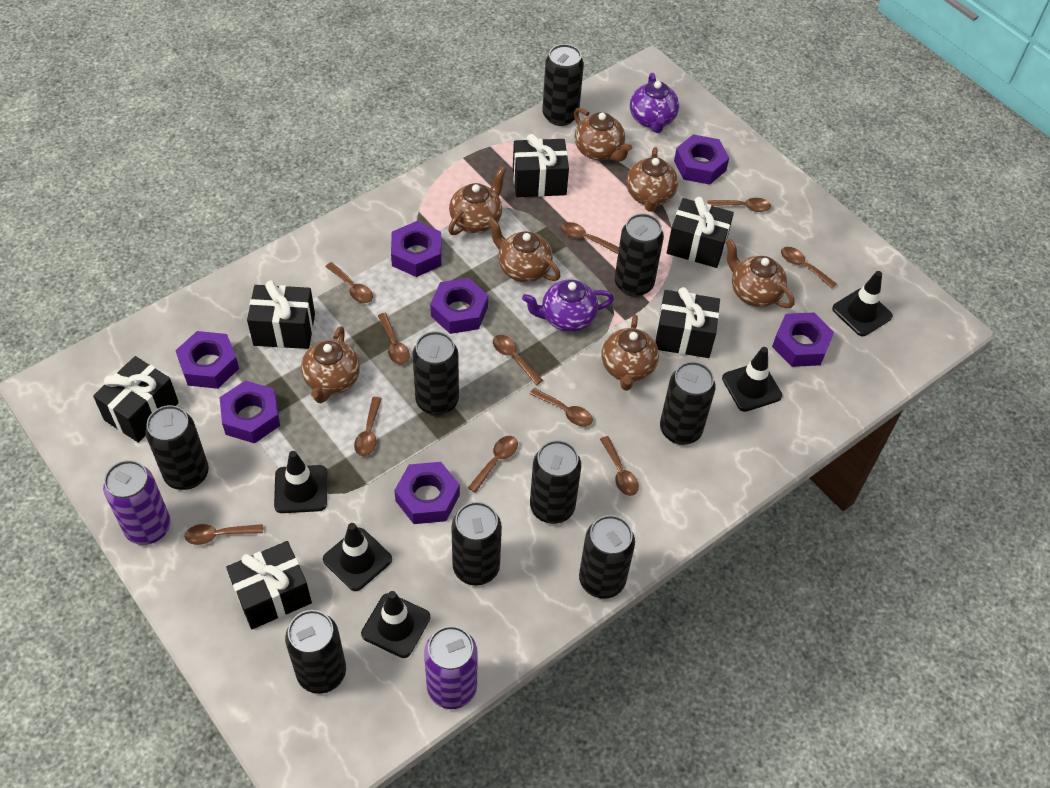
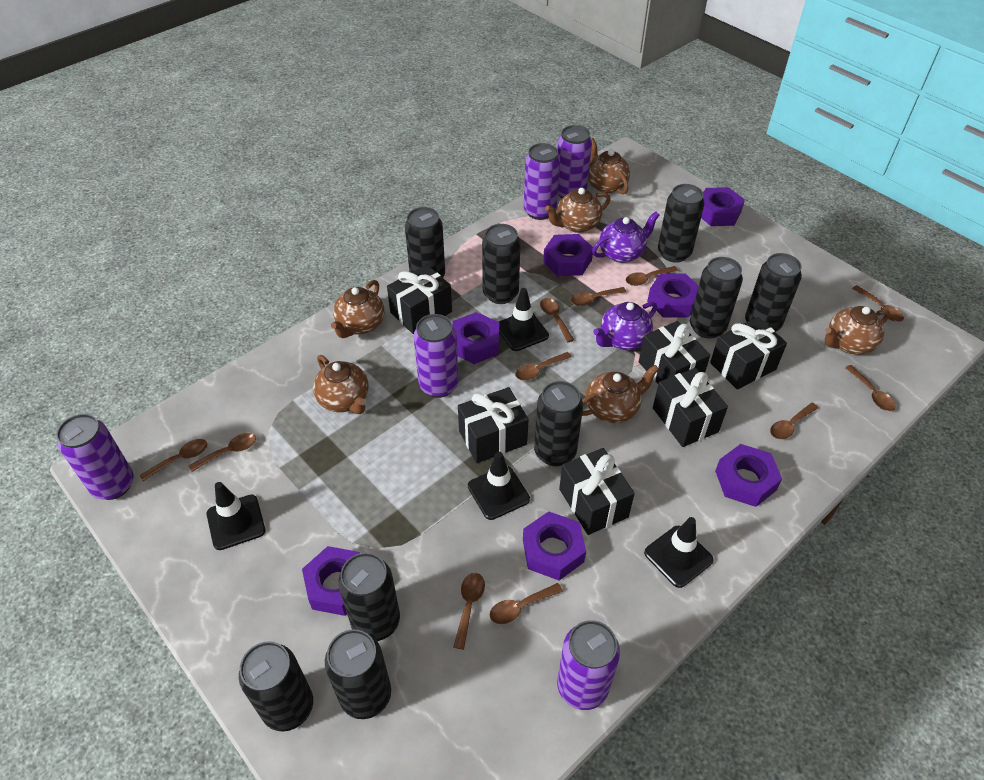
black traffic cone: 5 -> 4
brown teapot: 7 -> 6
purple can: 2 -> 5

